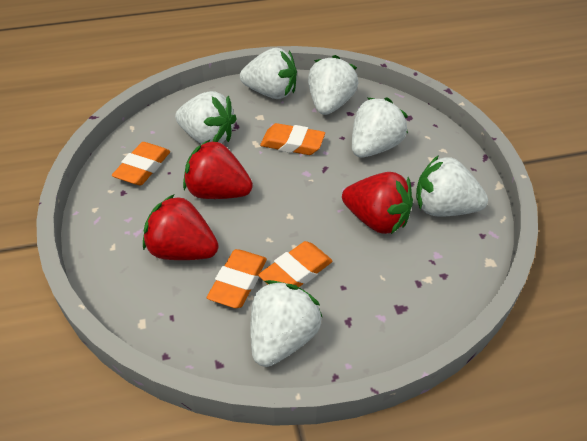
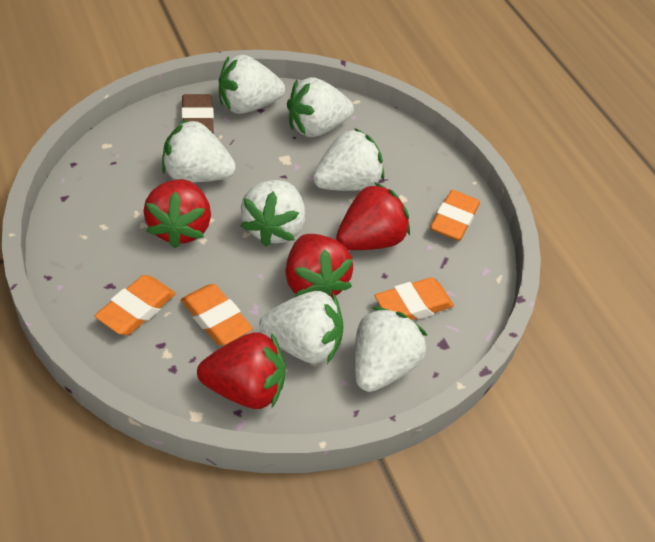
brown eraser: 0 -> 1
red strawberry: 3 -> 4
white strawberry: 6 -> 7

